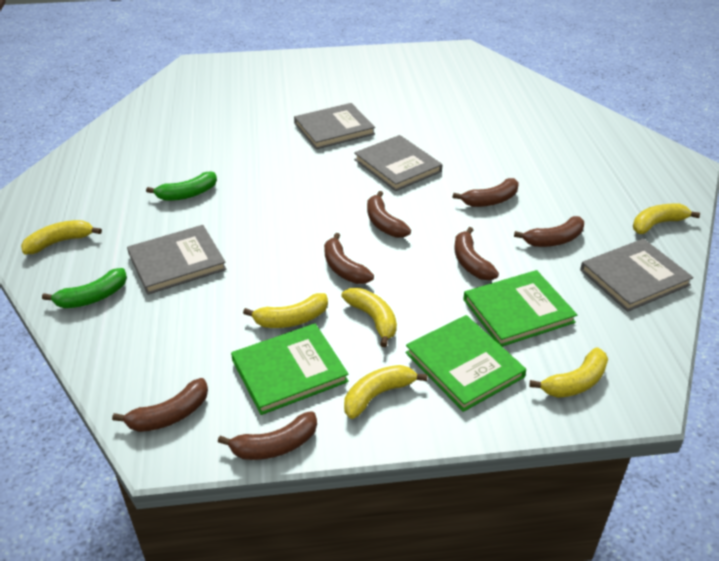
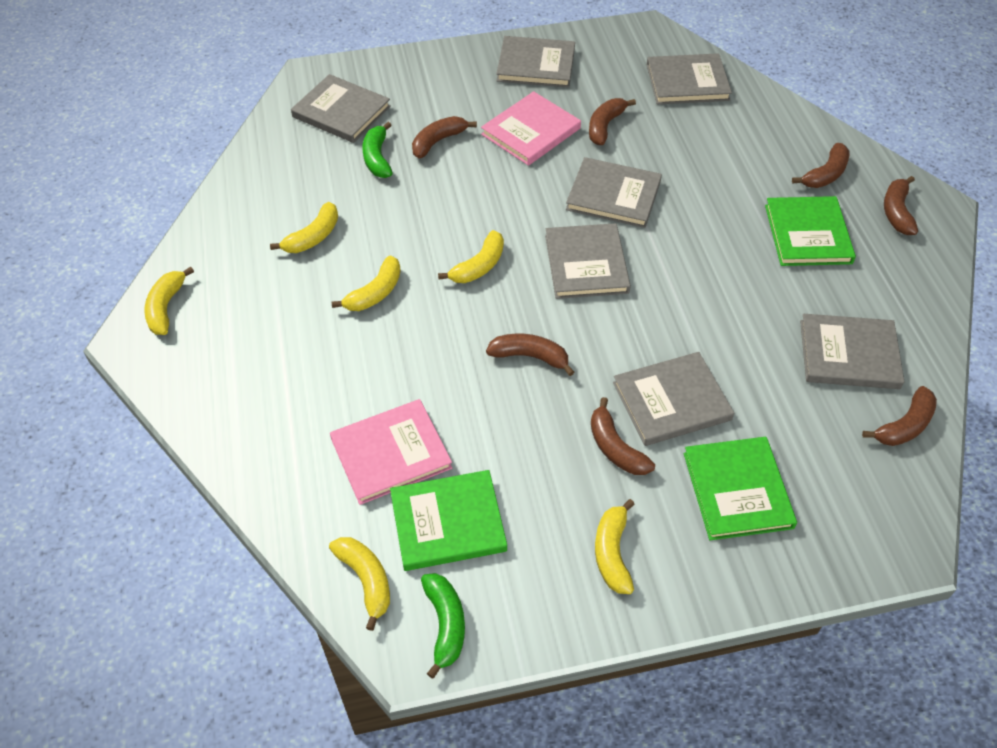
grey book: 4 -> 7
pink book: 0 -> 2

